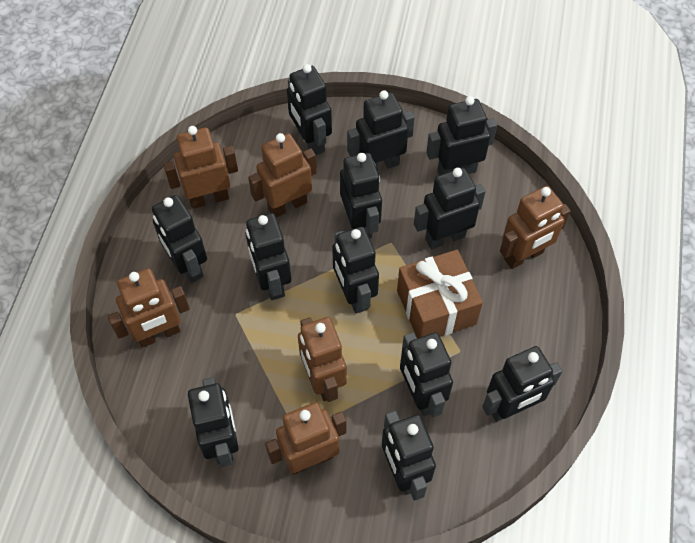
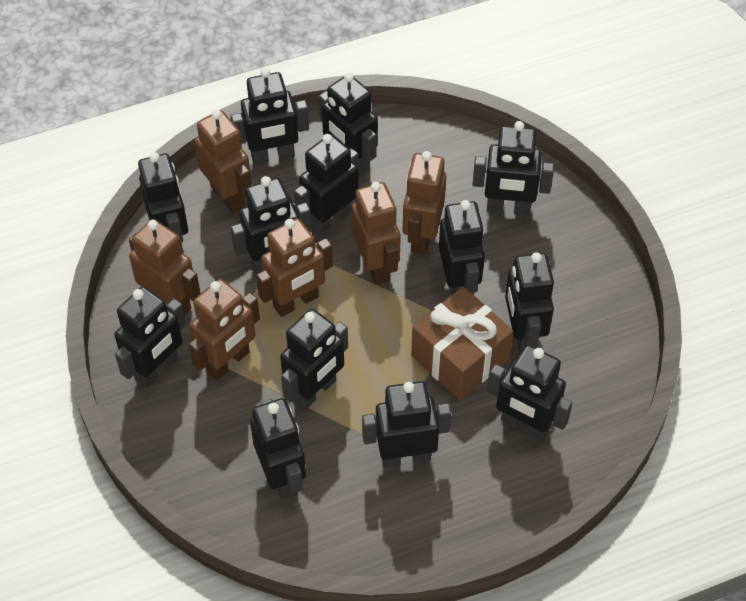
black robot: 12 -> 13

